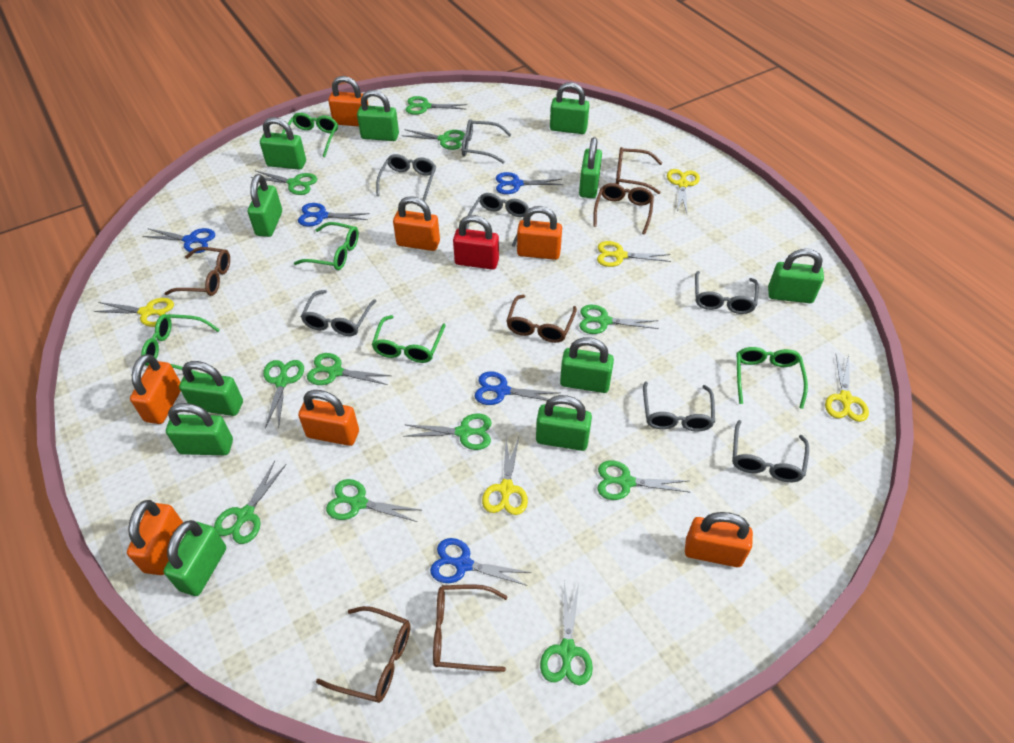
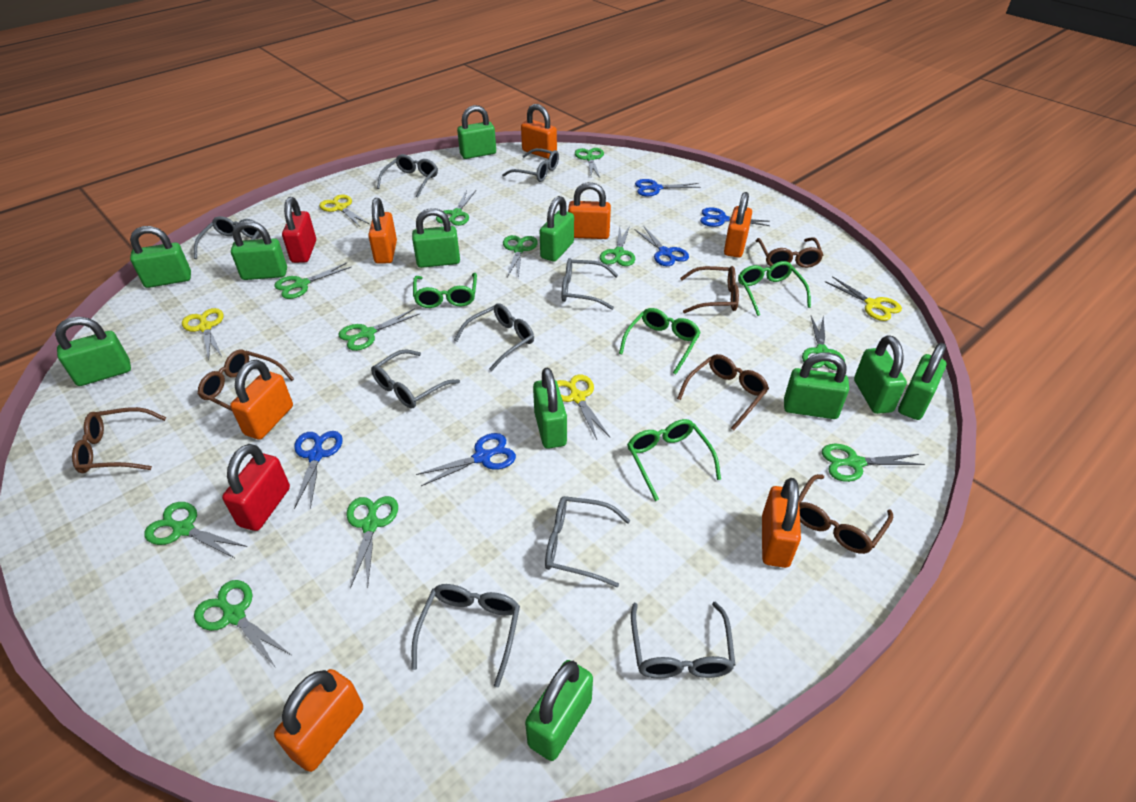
green glasses: 5 -> 4
grey glasses: 7 -> 9
red padlock: 1 -> 2
yellow scissors: 5 -> 4

